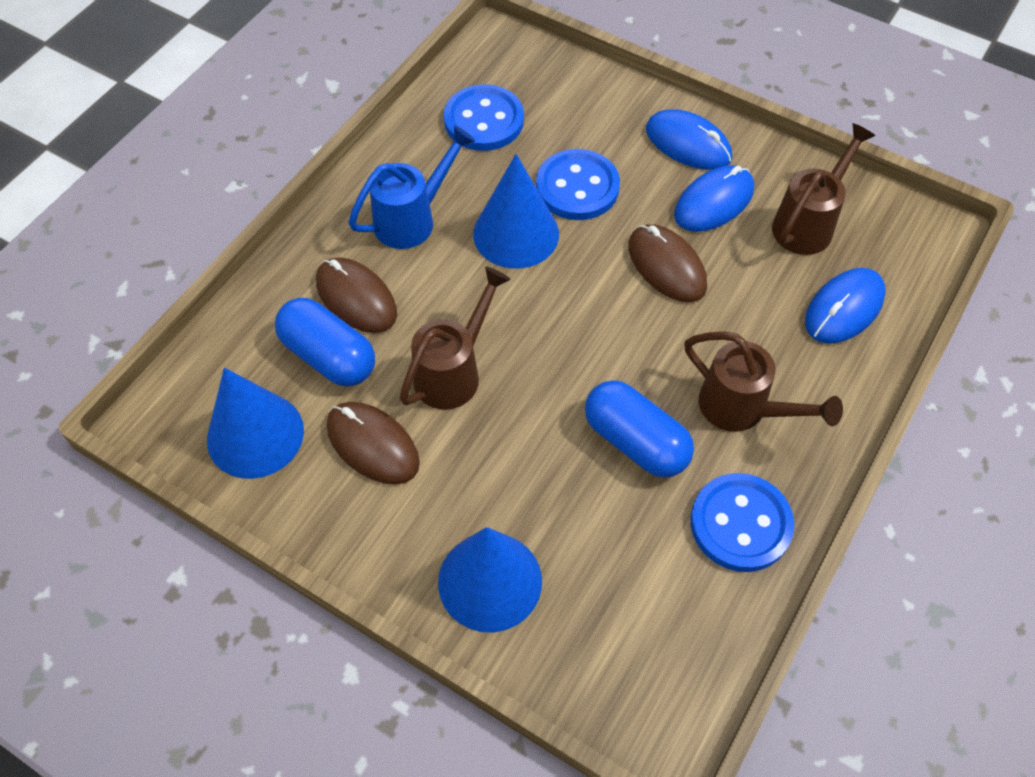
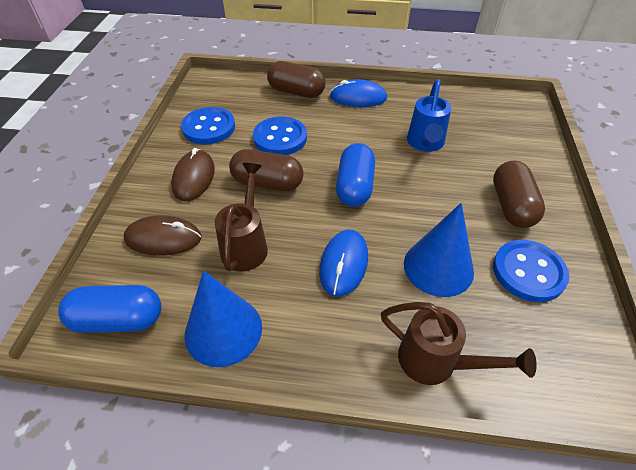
blue cone: 3 -> 2
blue mouse: 3 -> 2
brown capsule: 0 -> 3
brown mouse: 3 -> 2
brown watering can: 3 -> 2

